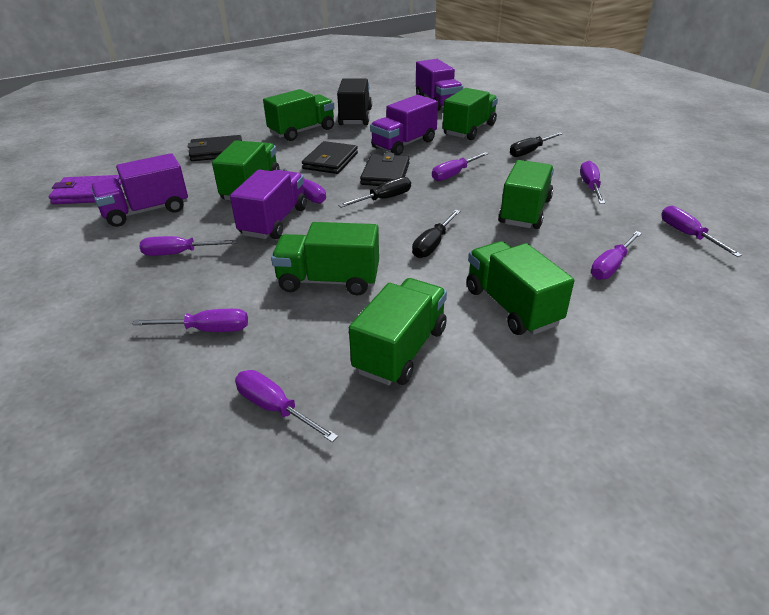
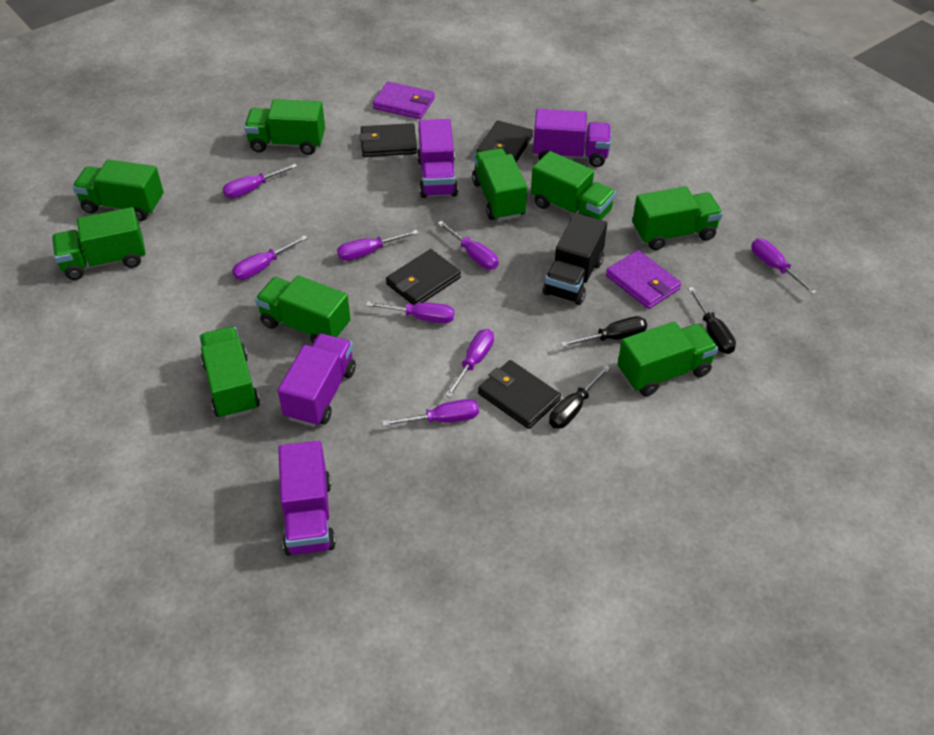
black wallet: 3 -> 4
green truck: 7 -> 9
purple wallet: 1 -> 2

